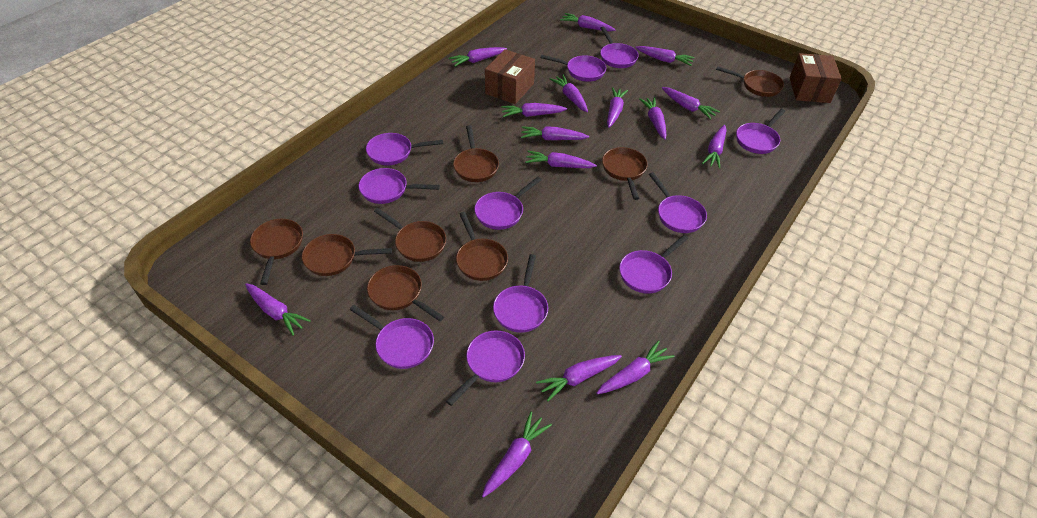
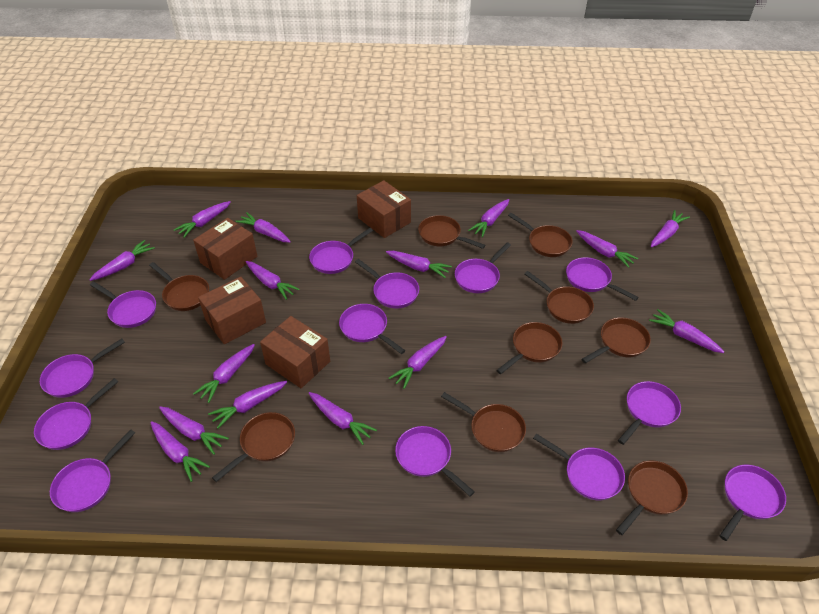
brown box: 2 -> 4
brown pan: 8 -> 9
purple pan: 11 -> 13

